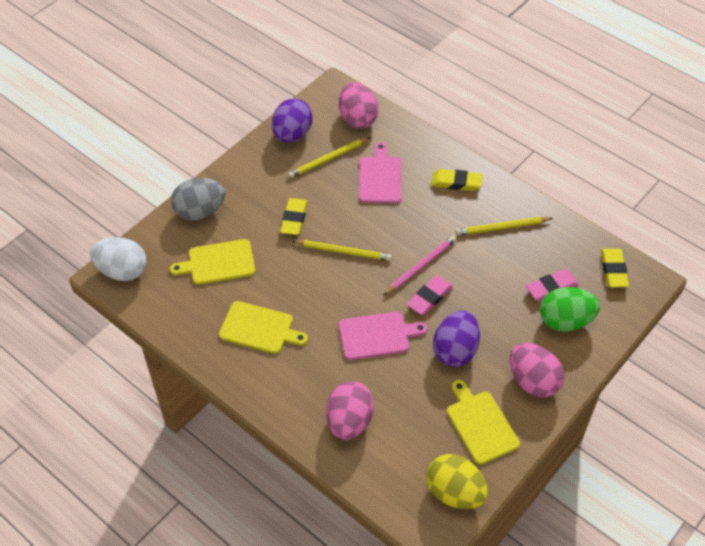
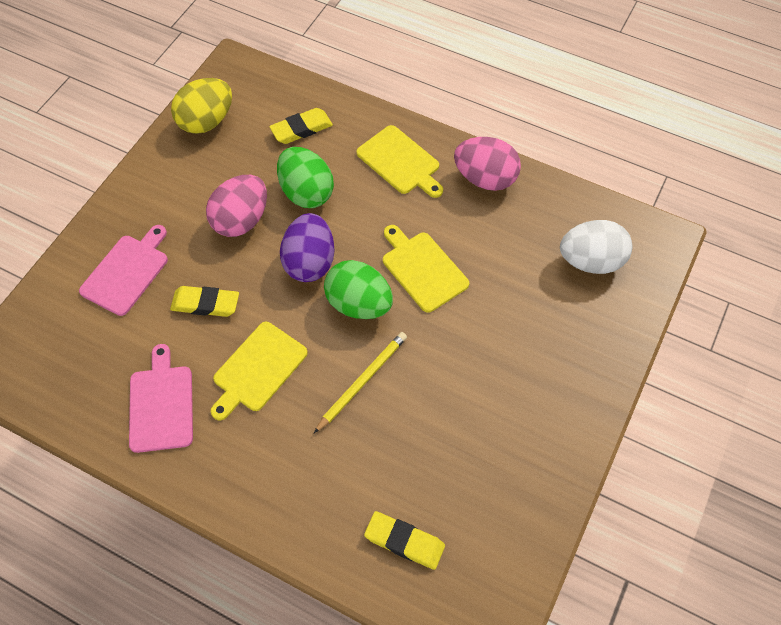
green egg: 1 -> 2
grey egg: 1 -> 0
pink egg: 3 -> 2
pink eraser: 2 -> 0
pink pencil: 1 -> 0
purple egg: 2 -> 1
yellow pencil: 3 -> 1

